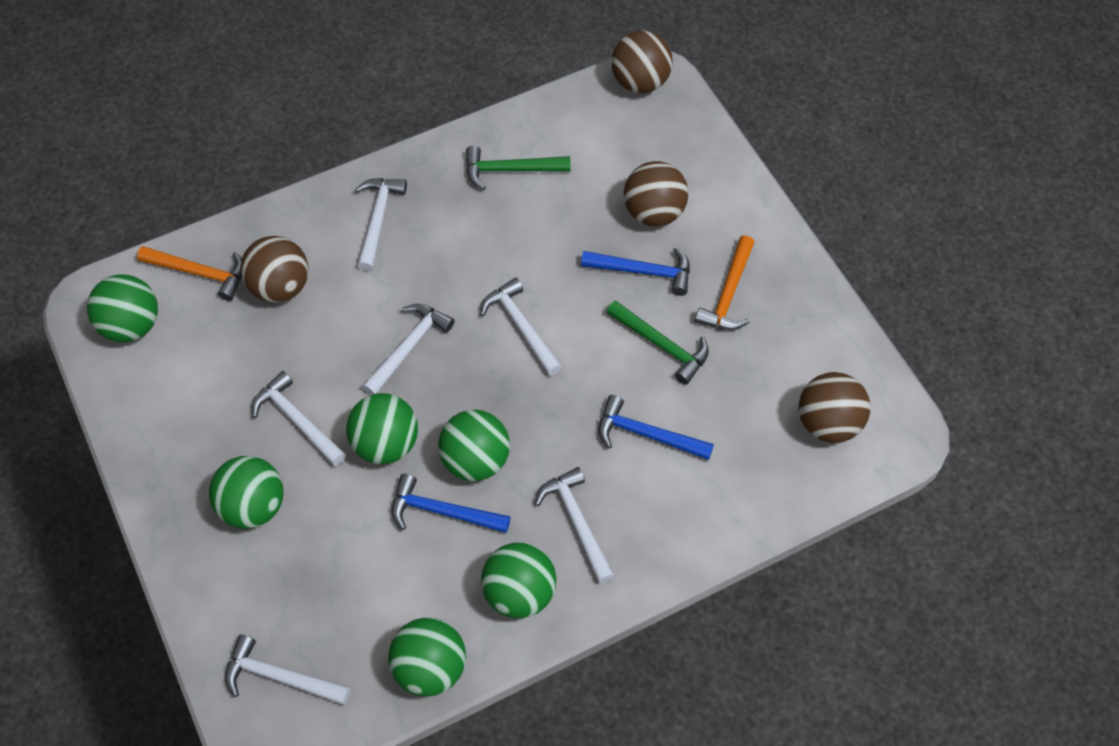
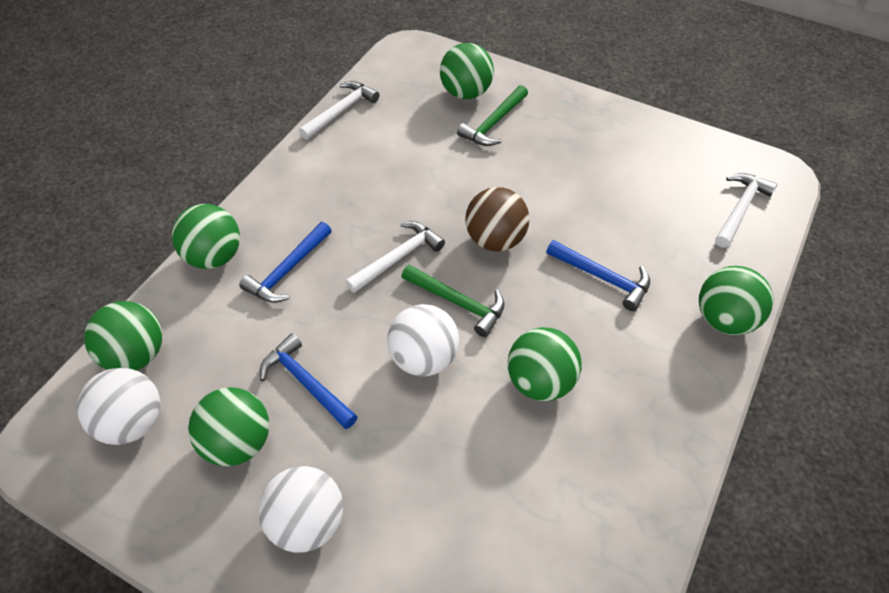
brown ball: 4 -> 1
orange hammer: 2 -> 0
white ball: 0 -> 3
white hammer: 6 -> 3

